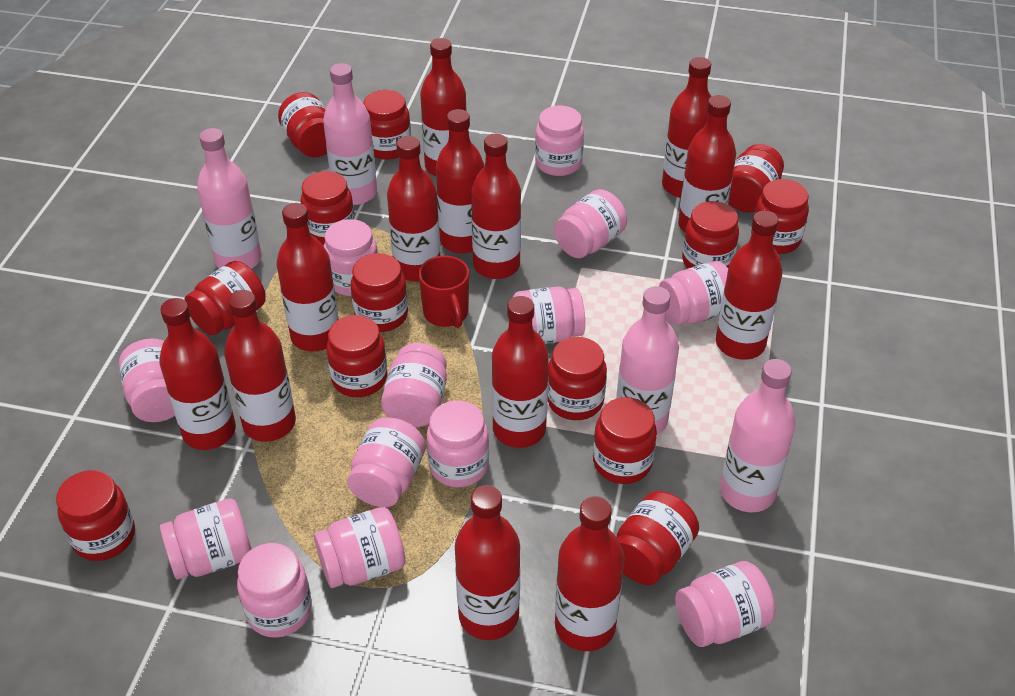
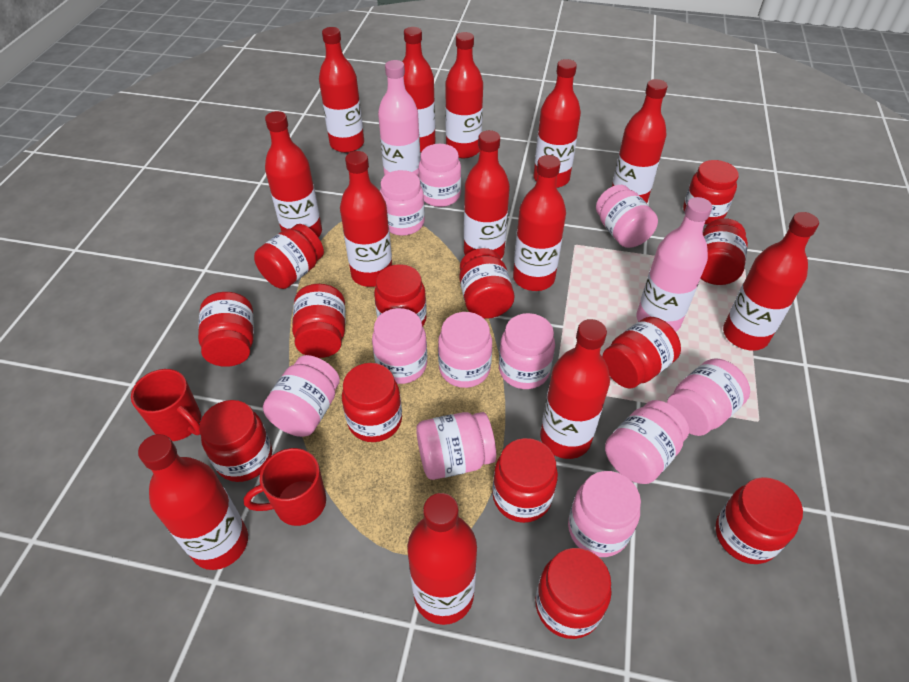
pink bottle: 4 -> 2
pink jar: 13 -> 11
red mug: 1 -> 2

